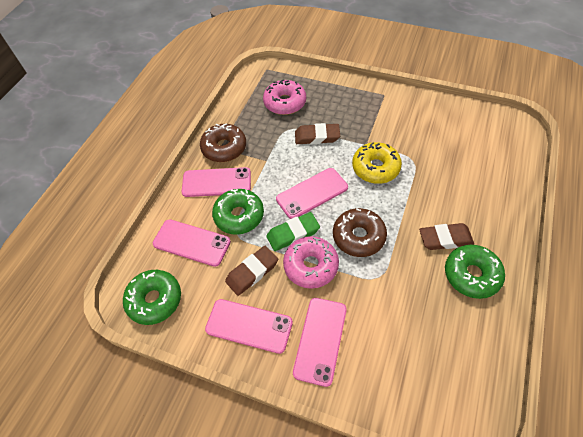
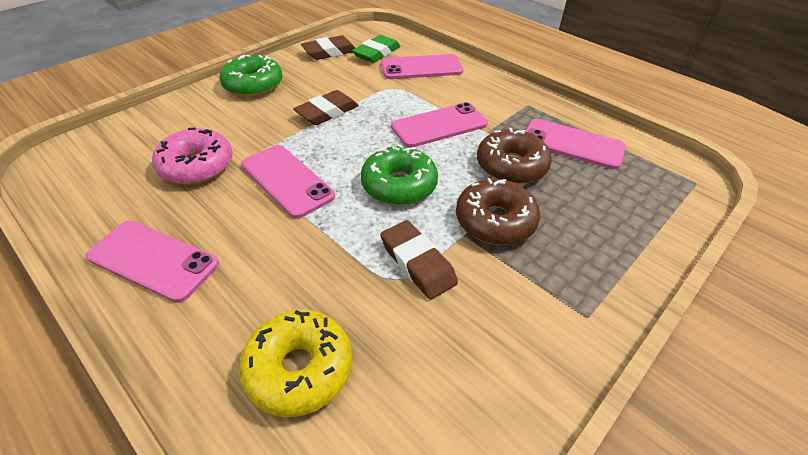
green donut: 3 -> 2
pink donut: 2 -> 1

